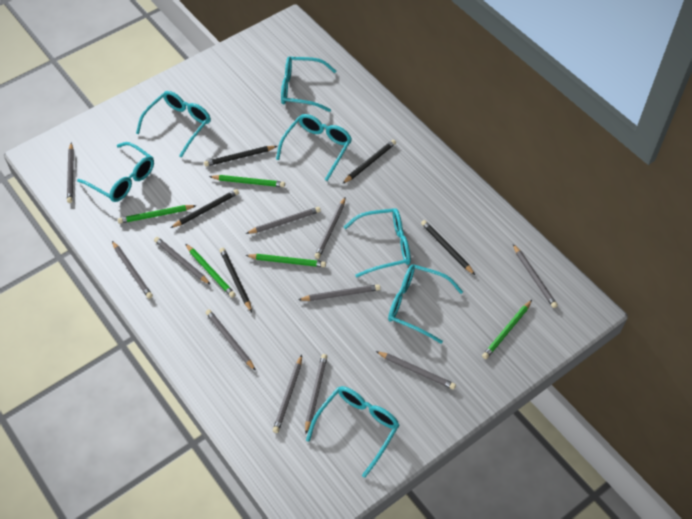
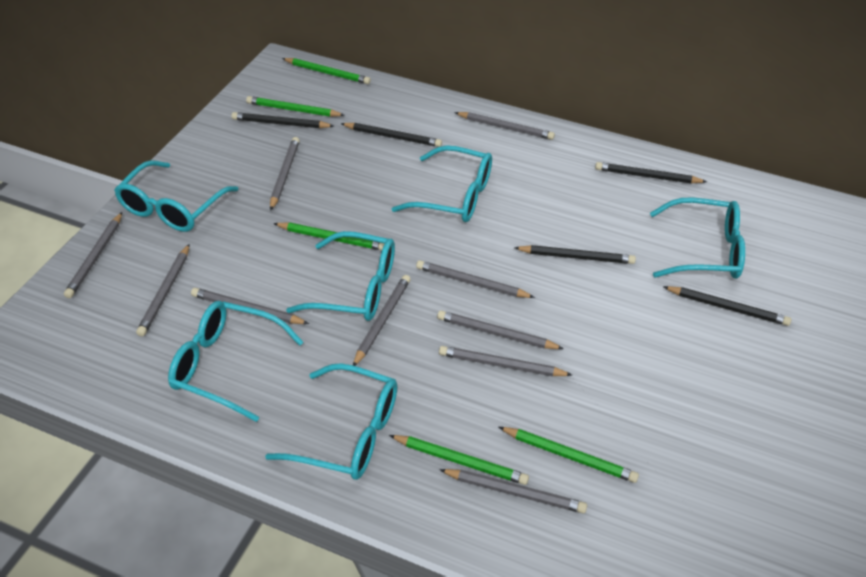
grey pencil: 11 -> 10
turquoise glasses: 7 -> 6

